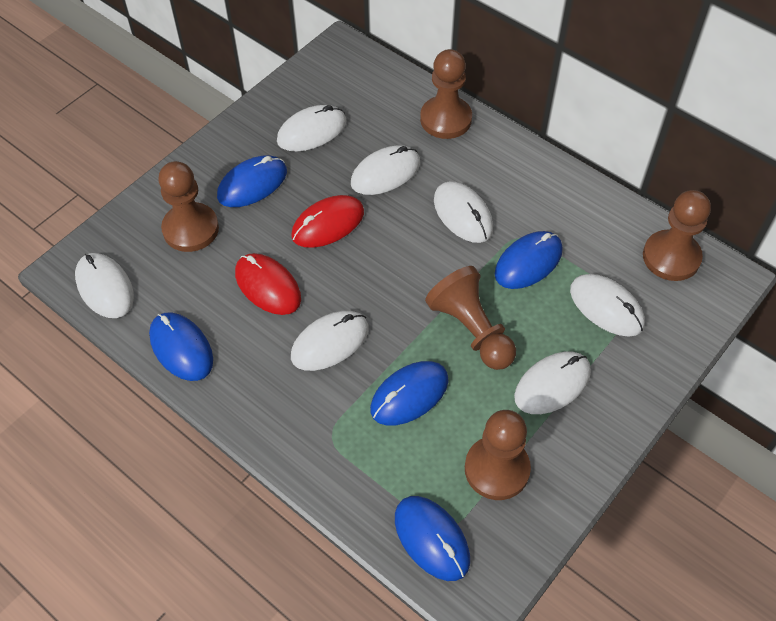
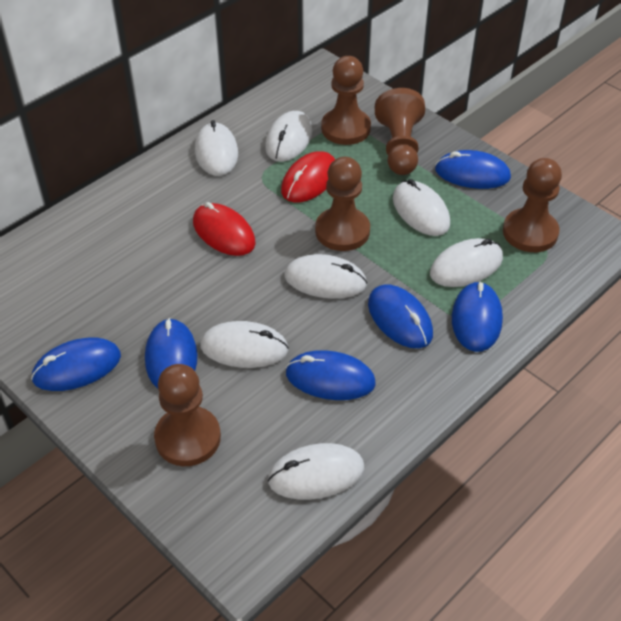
blue mouse: 5 -> 6

